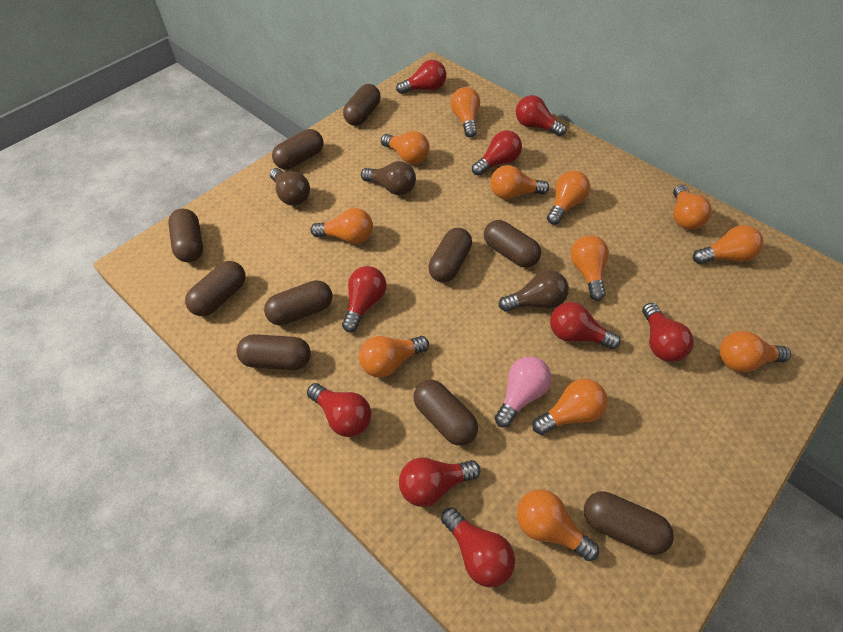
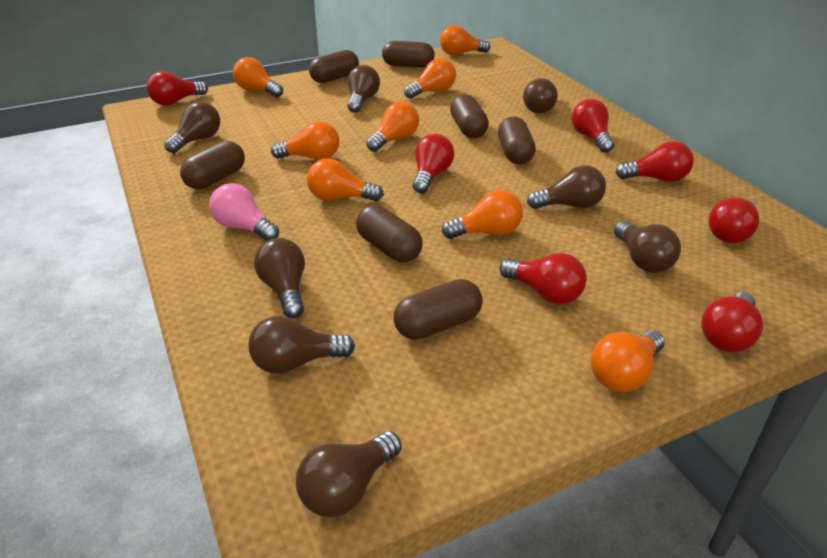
brown capsule: 10 -> 7
brown light bulb: 3 -> 8
orange light bulb: 12 -> 8
red light bulb: 9 -> 7

